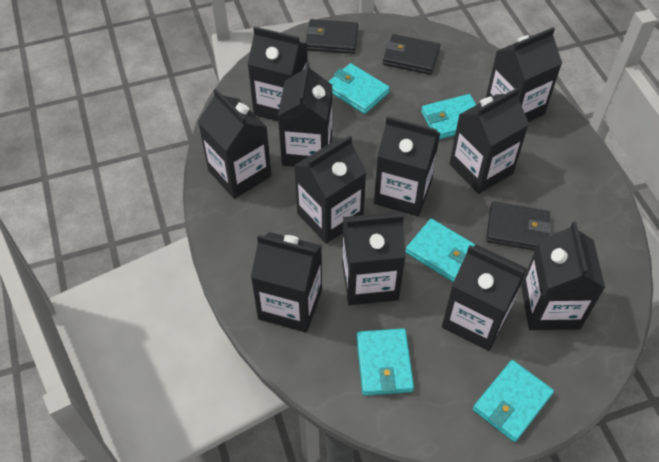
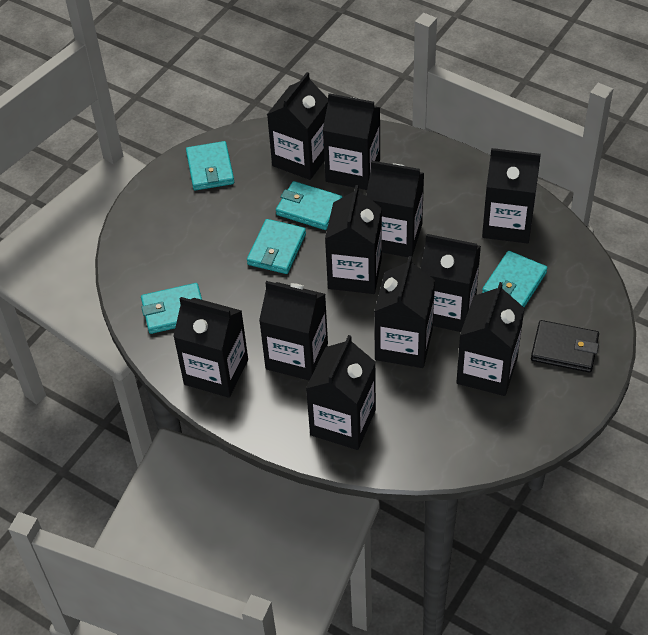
black wallet: 3 -> 1

